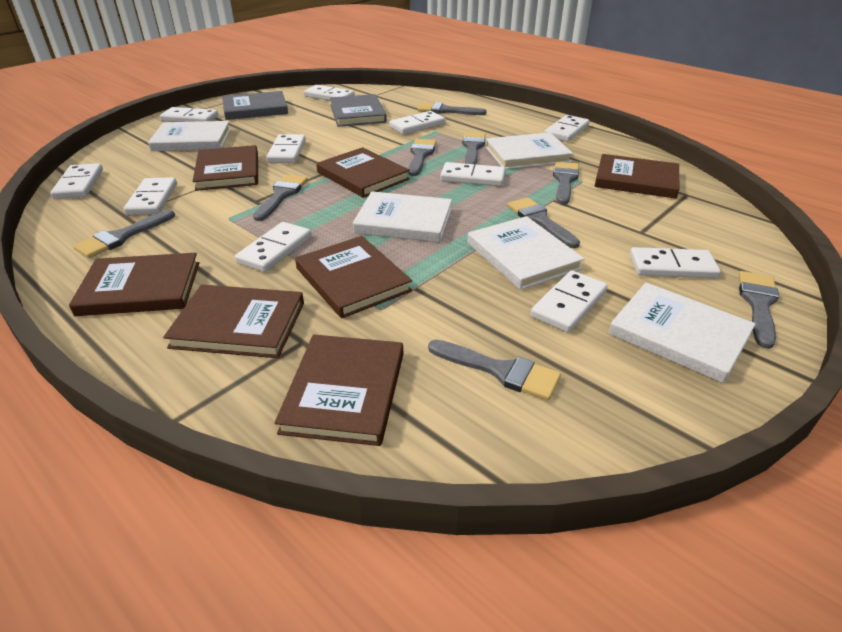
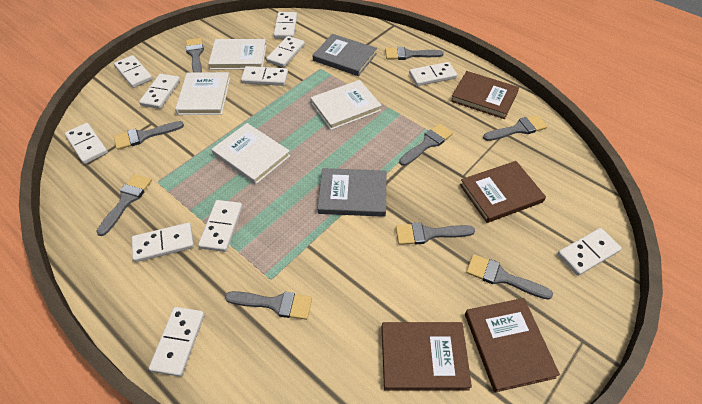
brown book: 7 -> 4
white book: 5 -> 4

